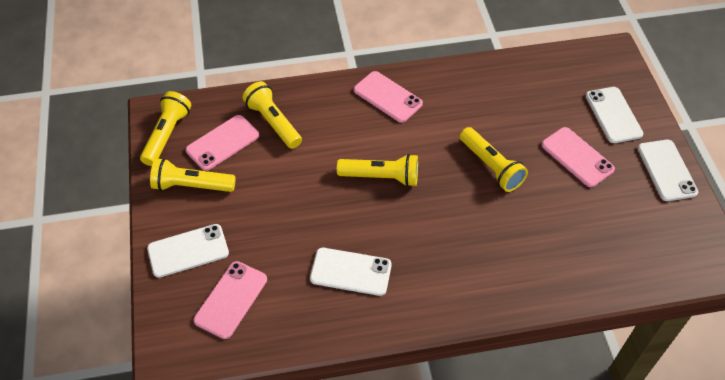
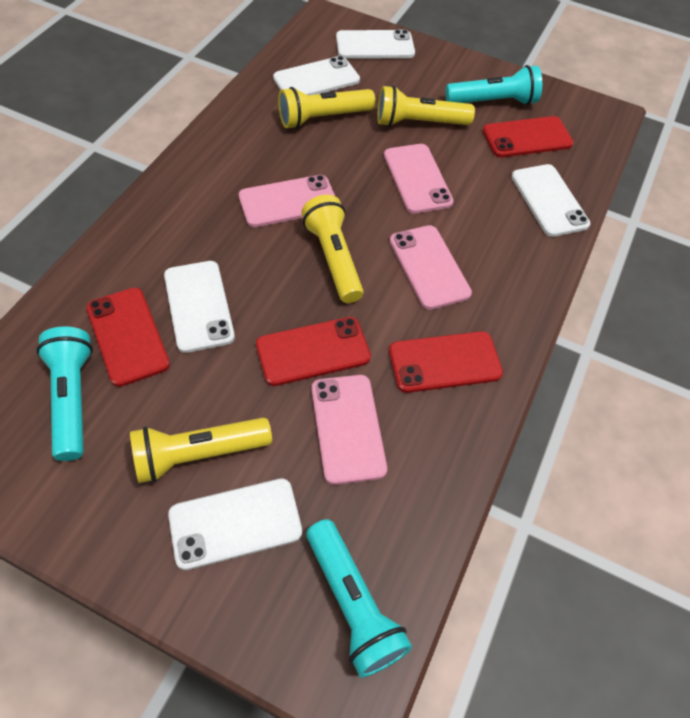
red phone: 0 -> 4
turquoise flashlight: 0 -> 3
white phone: 4 -> 5
yellow flashlight: 5 -> 4

